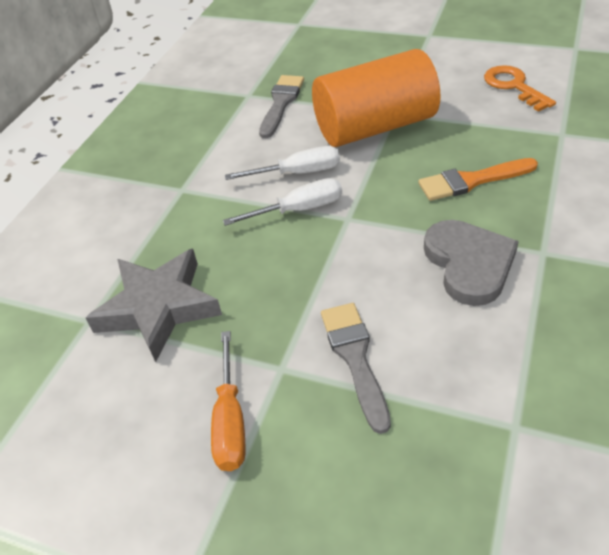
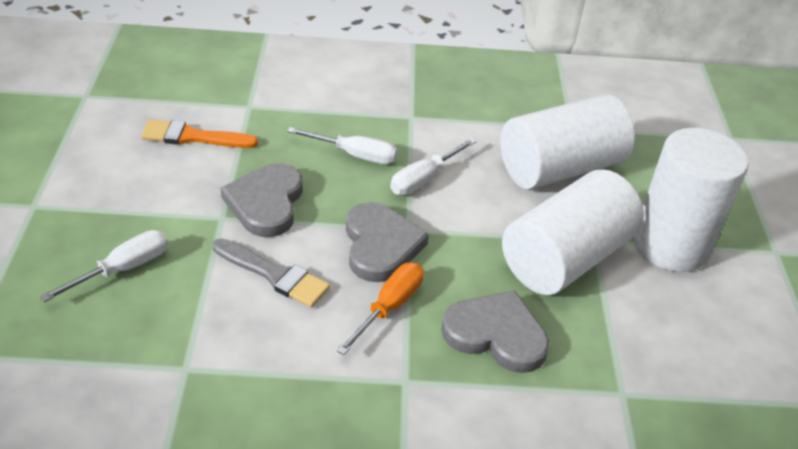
grey brush: 2 -> 1
grey heart: 1 -> 3
grey star: 1 -> 0
orange cylinder: 1 -> 0
orange key: 1 -> 0
white cylinder: 0 -> 3
white screwdriver: 2 -> 3

